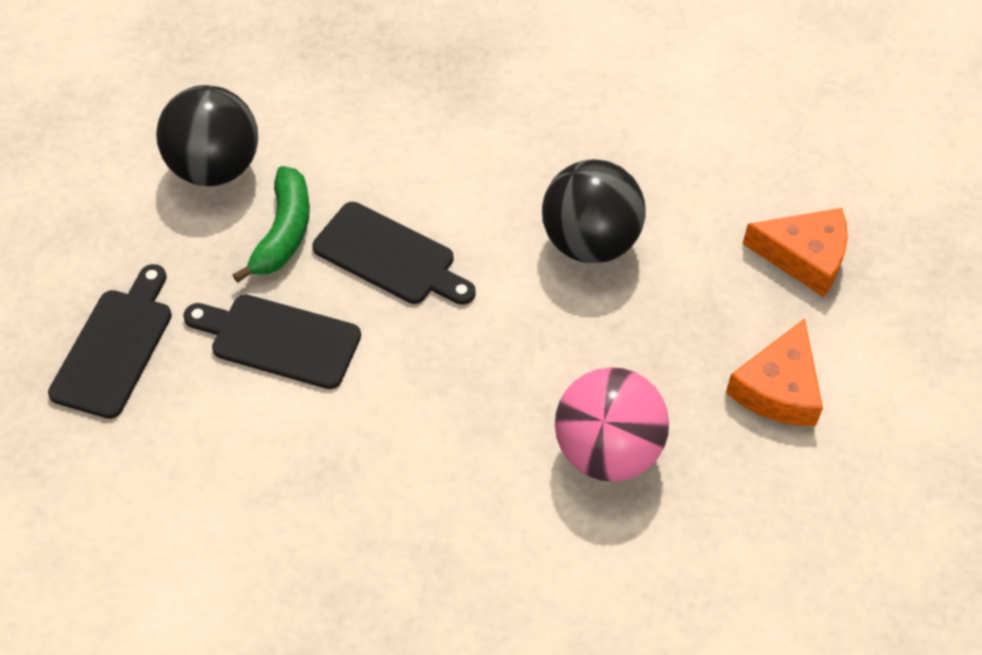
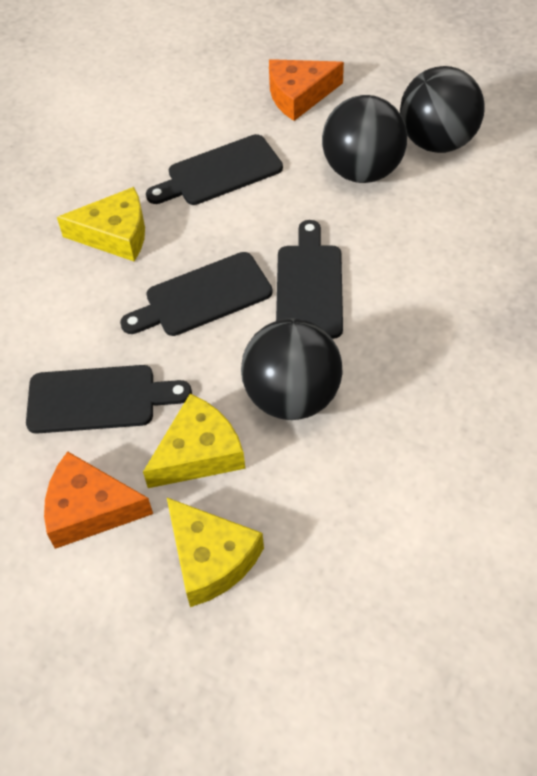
black ball: 2 -> 3
black cutting board: 3 -> 4
green banana: 1 -> 0
pink ball: 1 -> 0
yellow cheese: 0 -> 3

